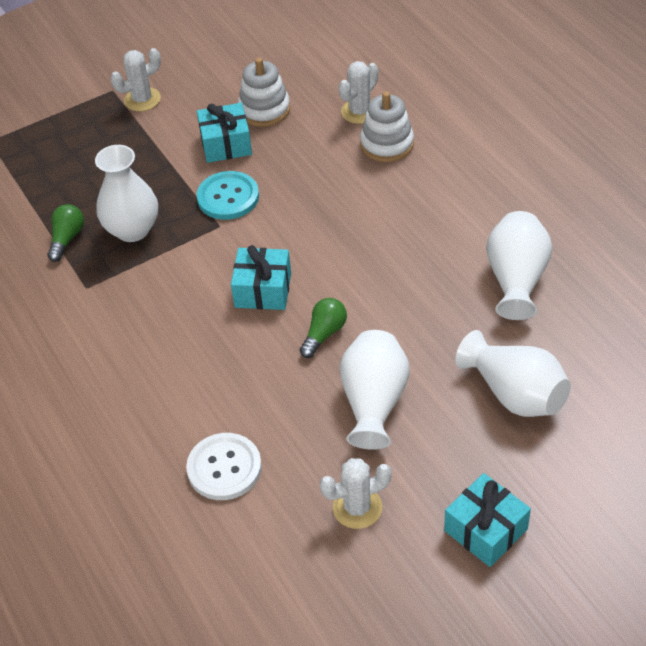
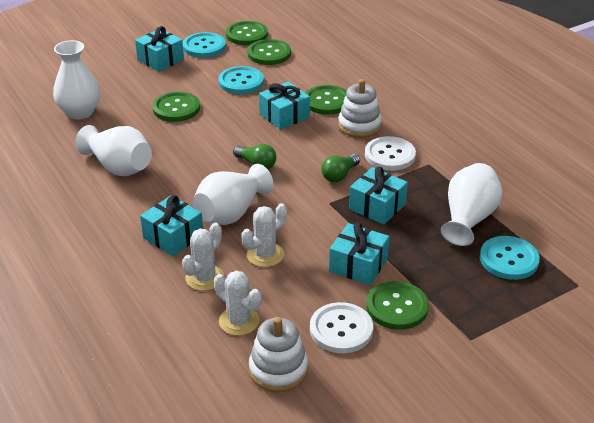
green button: 0 -> 5
turquoise button: 1 -> 3
turquoise gift: 3 -> 5
white button: 1 -> 2

